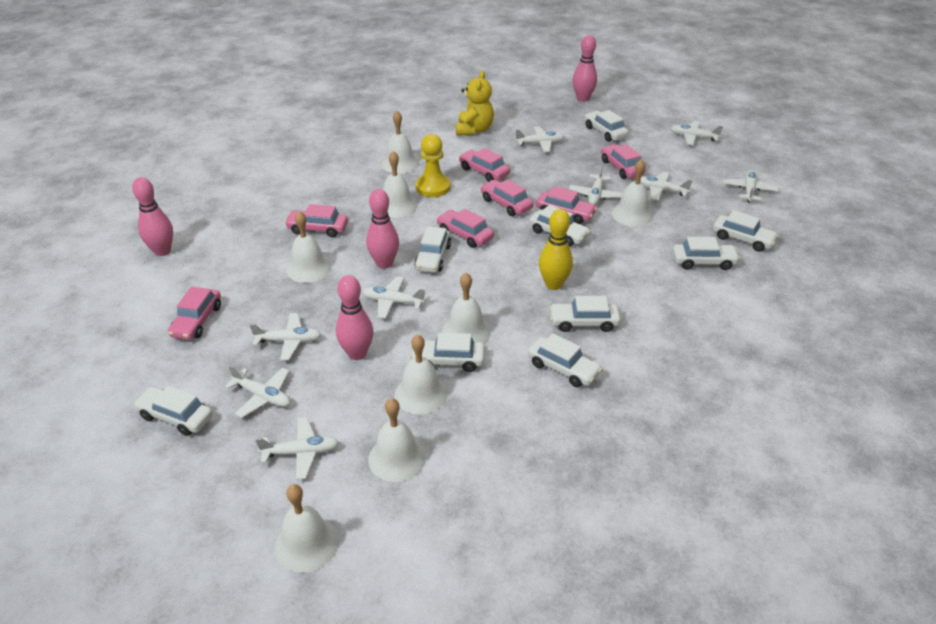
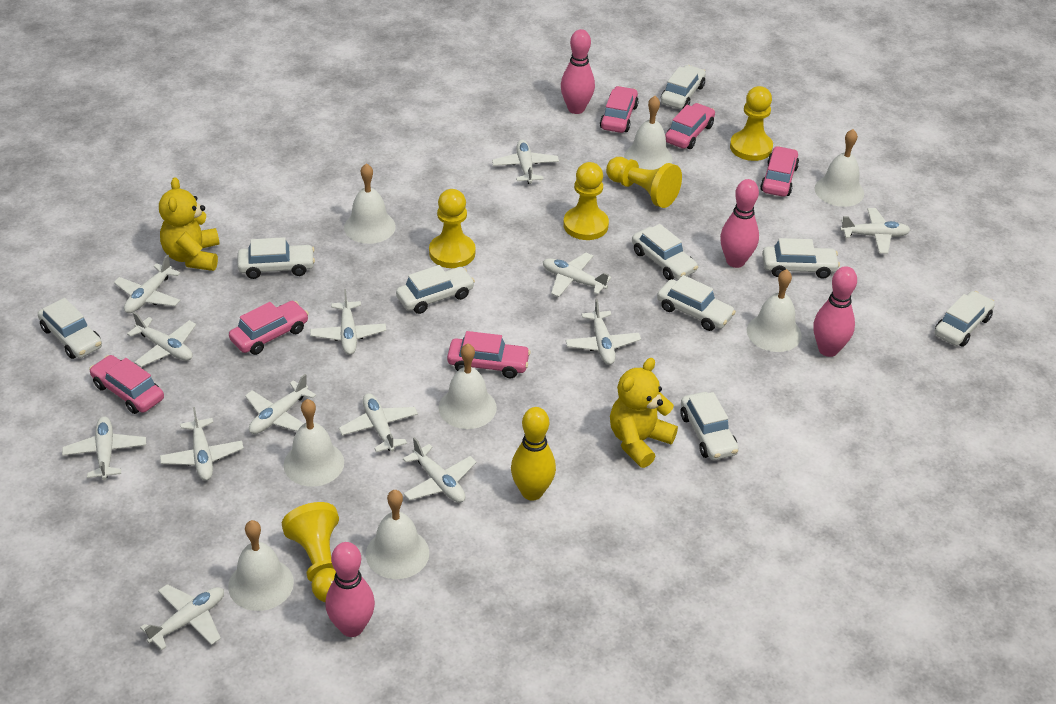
pink car: 7 -> 6
white plane: 9 -> 13
yellow pawn: 1 -> 5
yellow teddy bear: 1 -> 2

